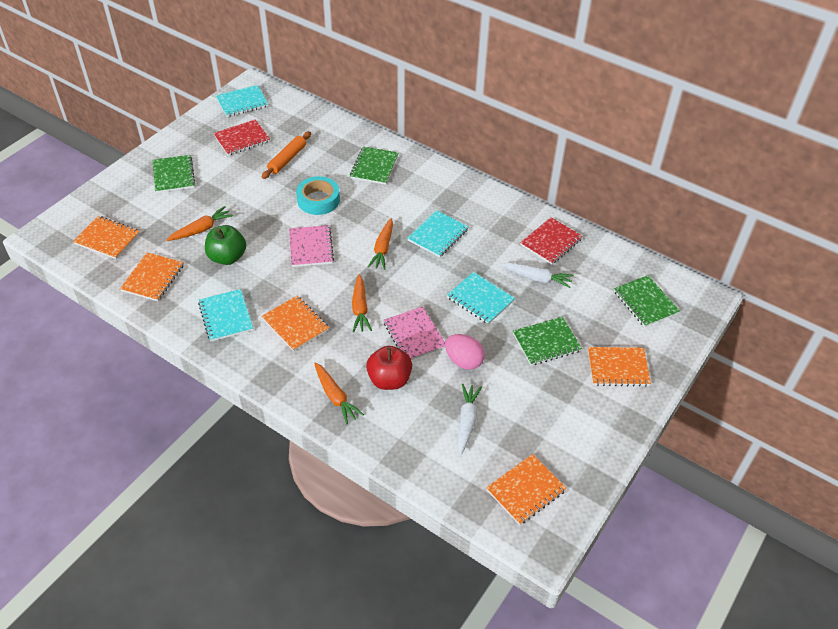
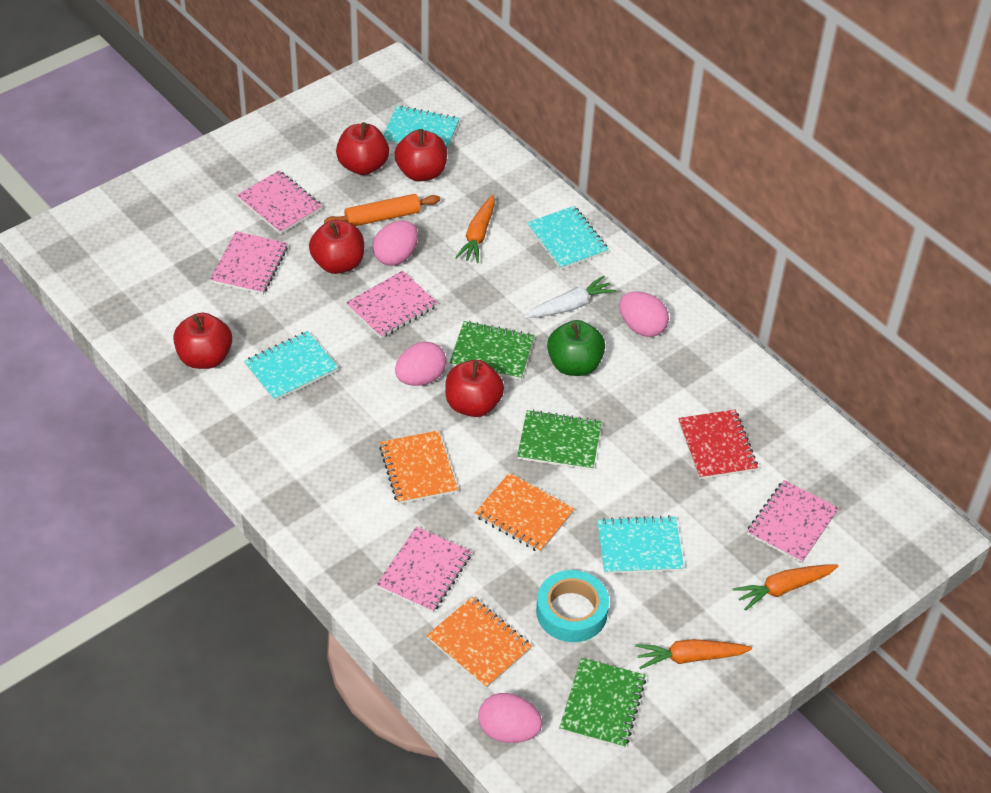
green notebook: 4 -> 3
orange carrot: 4 -> 3
orange notebook: 5 -> 3
pink egg: 1 -> 4
pink notebook: 2 -> 5
red apple: 1 -> 5
red notebook: 2 -> 1
white carrot: 2 -> 1

